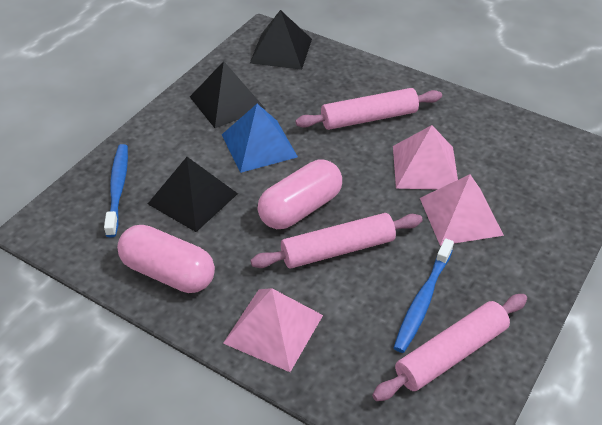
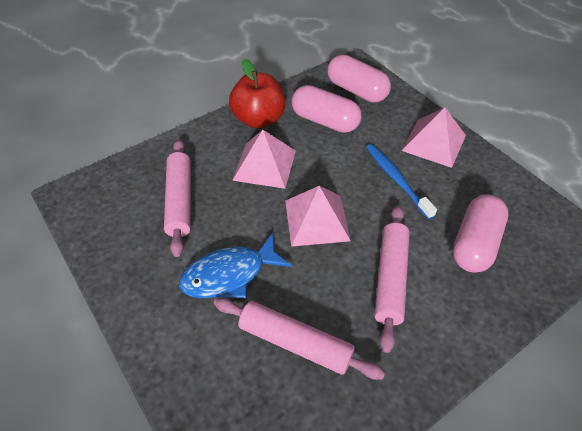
black pyramid: 3 -> 0
blue fish: 0 -> 1
blue pyramid: 1 -> 0
blue toothbrush: 2 -> 1
pink capsule: 2 -> 3
red apple: 0 -> 1

